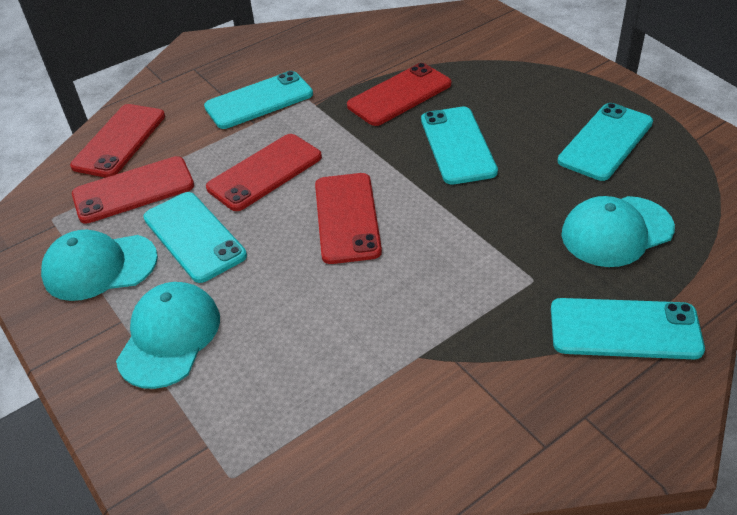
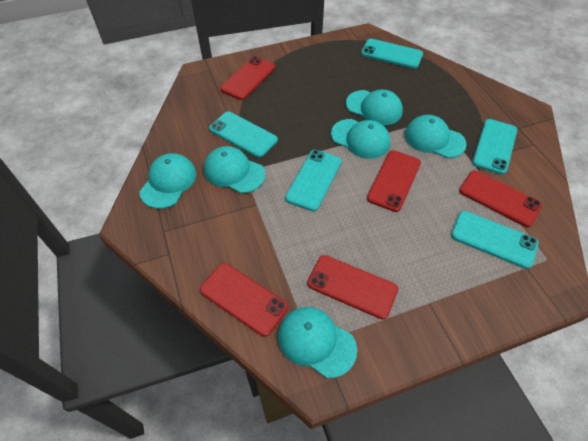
turquoise cap: 3 -> 6

